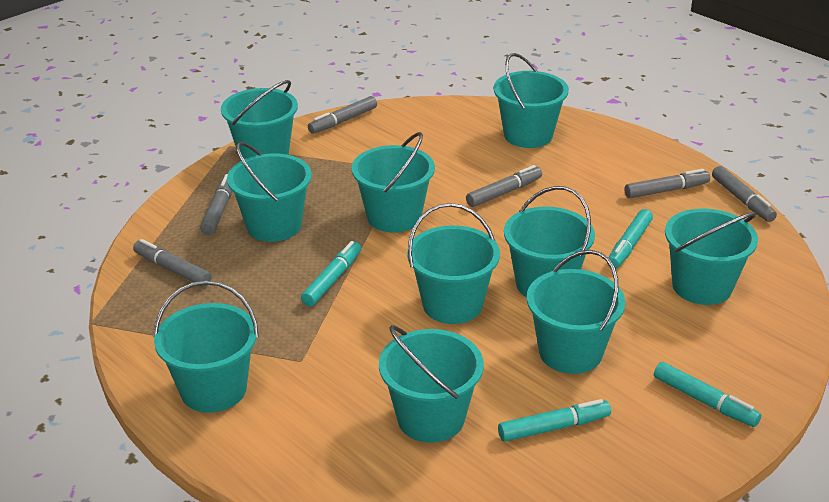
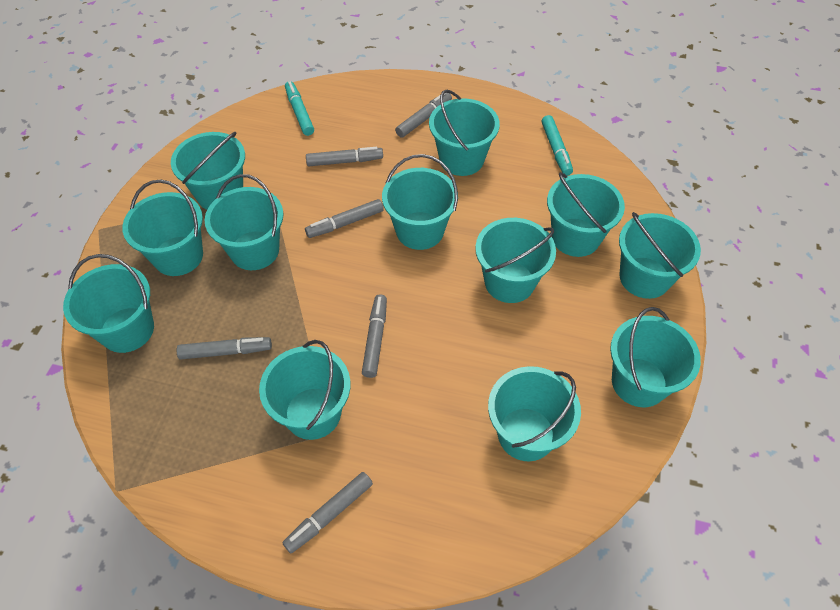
turquoise bucket: 10 -> 12
turquoise marker: 4 -> 2

